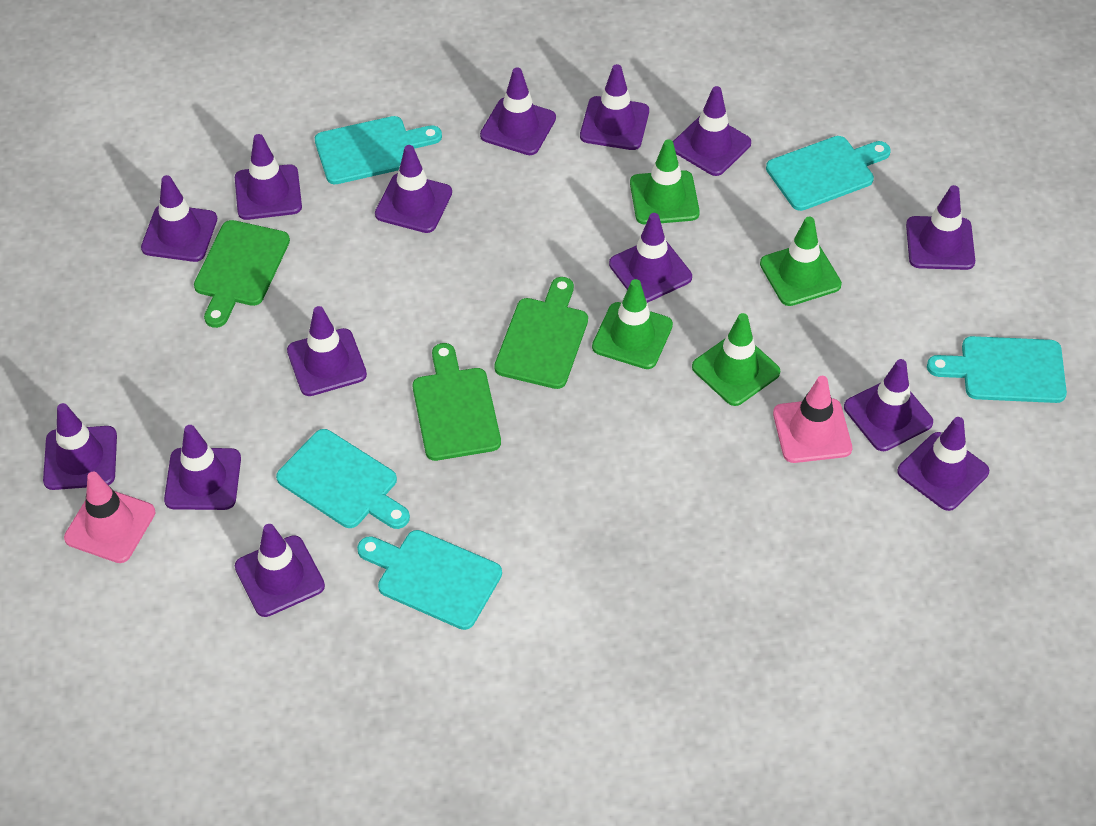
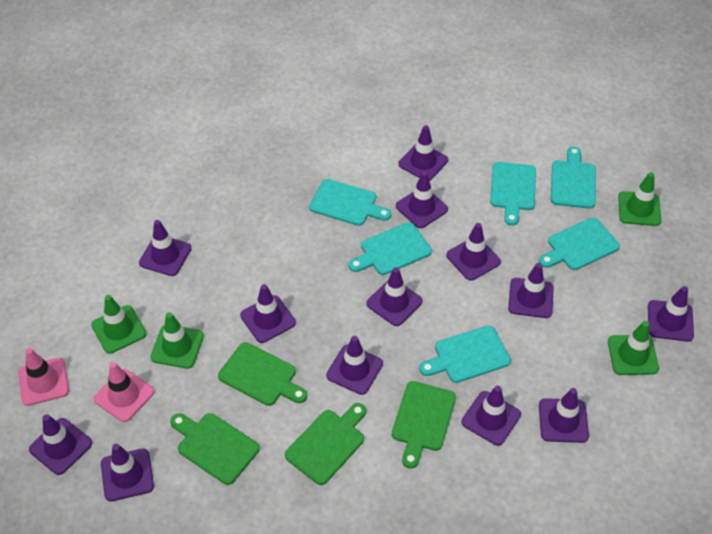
green cutting board: 3 -> 4
purple traffic cone: 14 -> 13
turquoise cutting board: 5 -> 6

